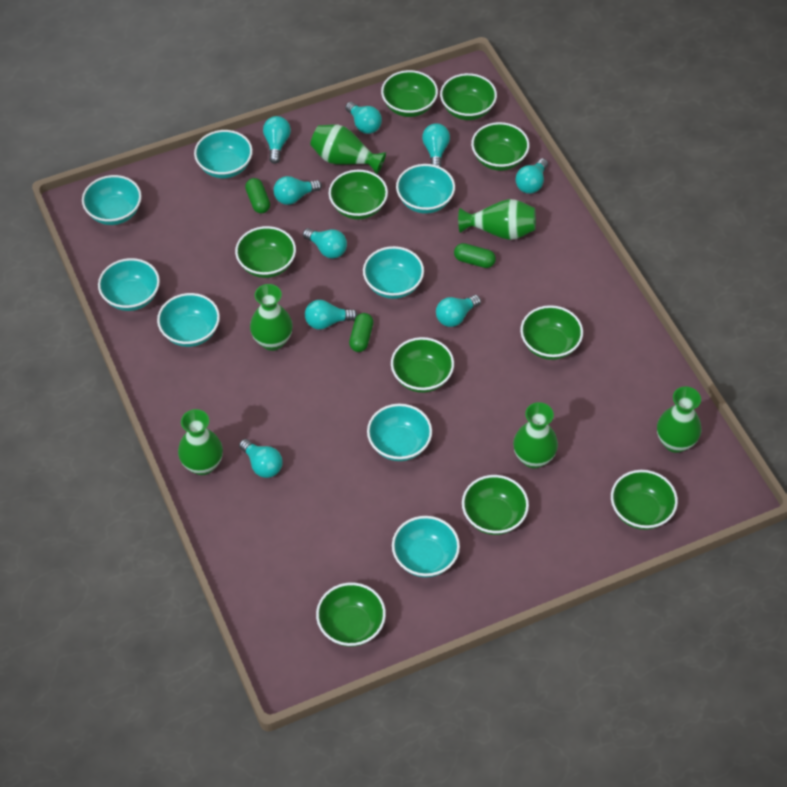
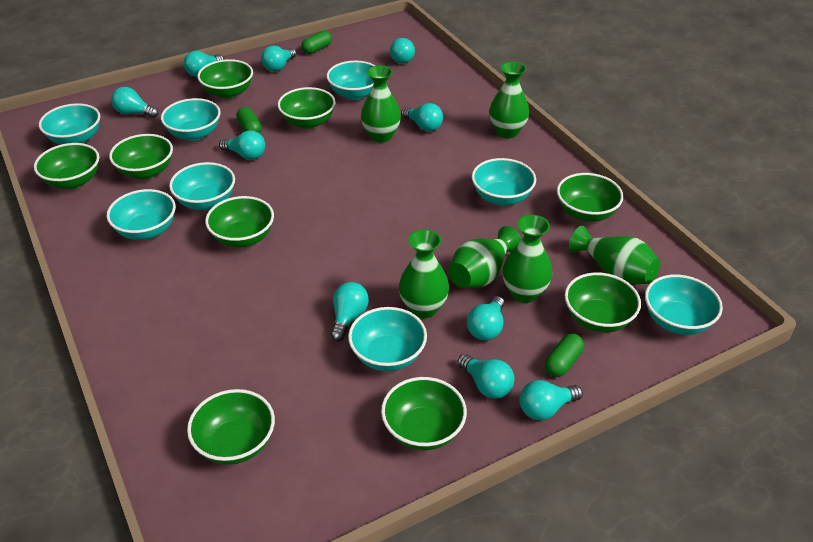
green bowl: 10 -> 9
turquoise light bulb: 9 -> 10

